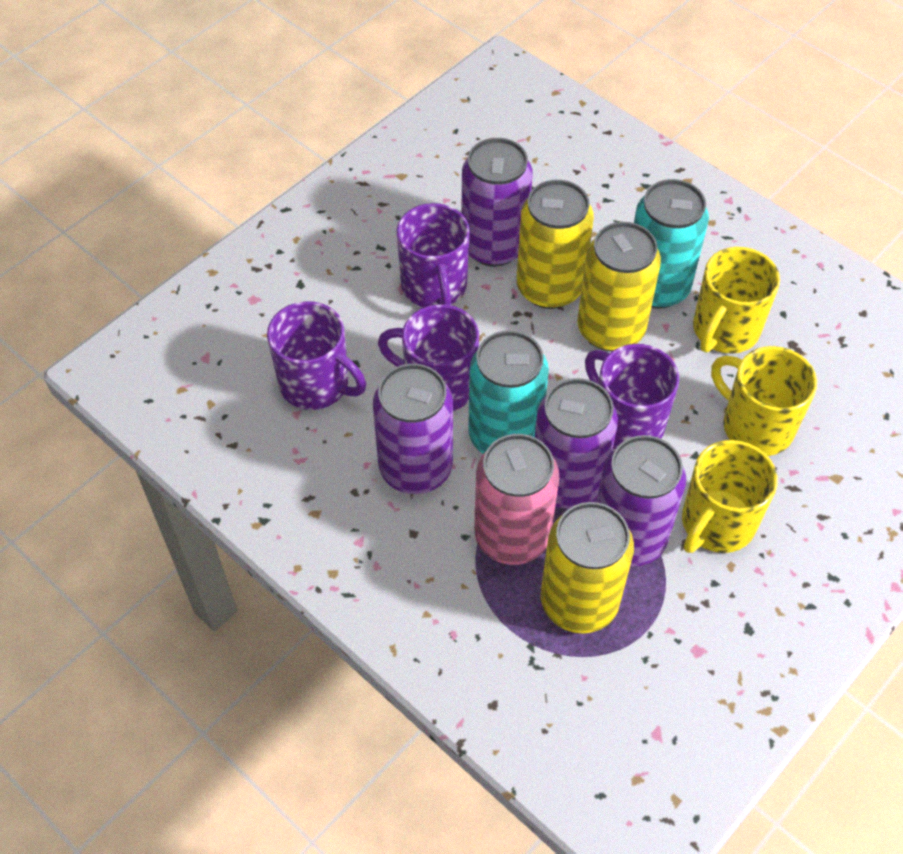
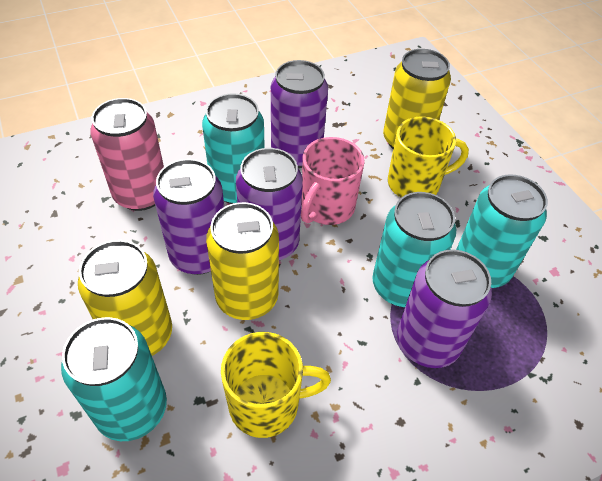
pink mug: 0 -> 1
purple mug: 4 -> 0
turquoise can: 2 -> 4
yellow mug: 3 -> 2

